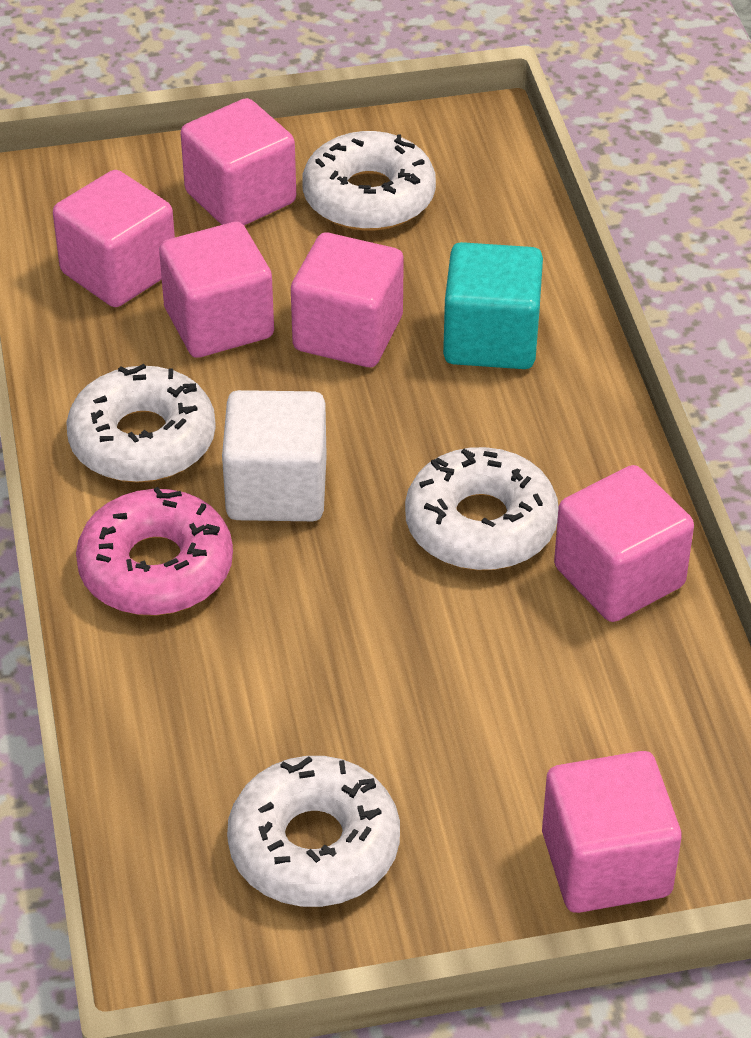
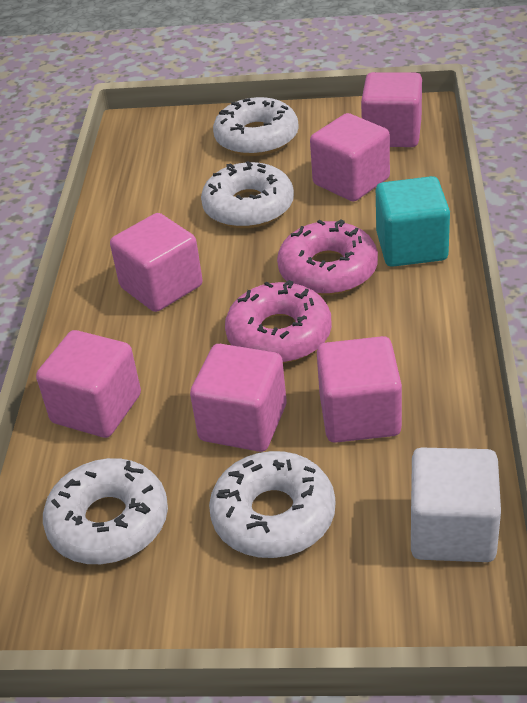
pink donut: 1 -> 2

